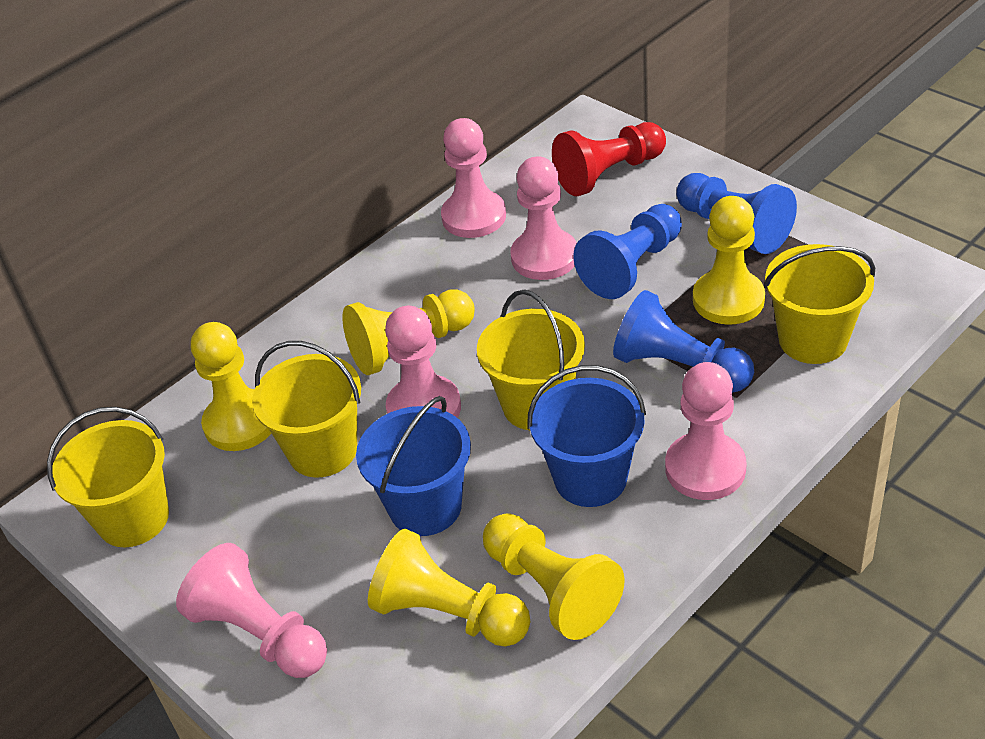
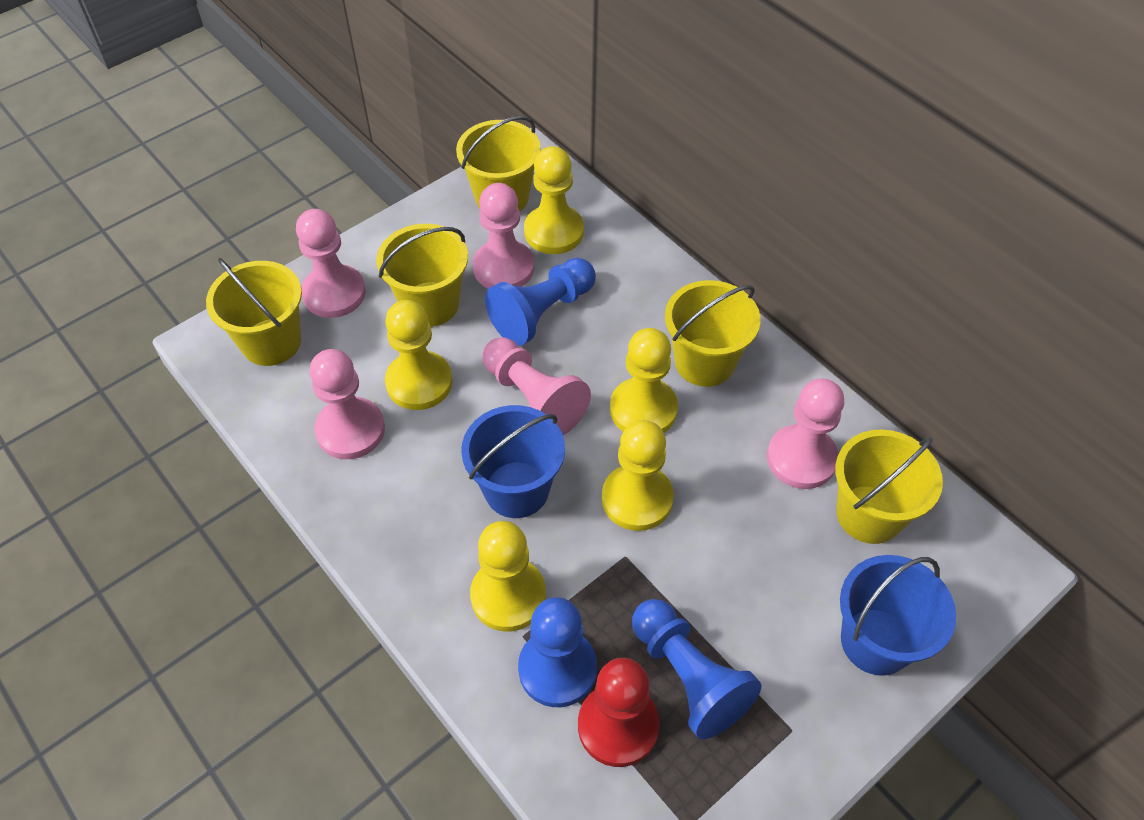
yellow bucket: 4 -> 5

